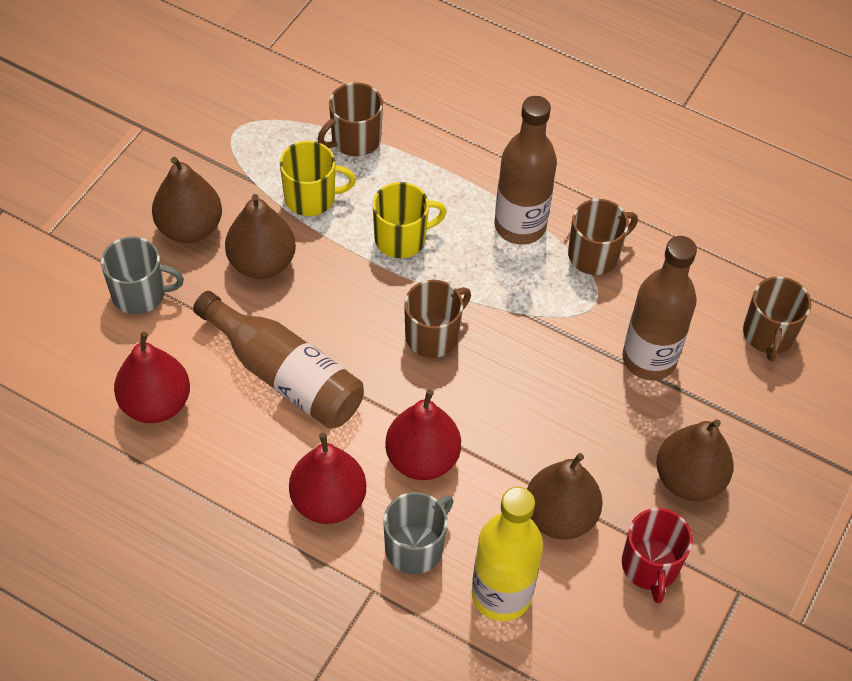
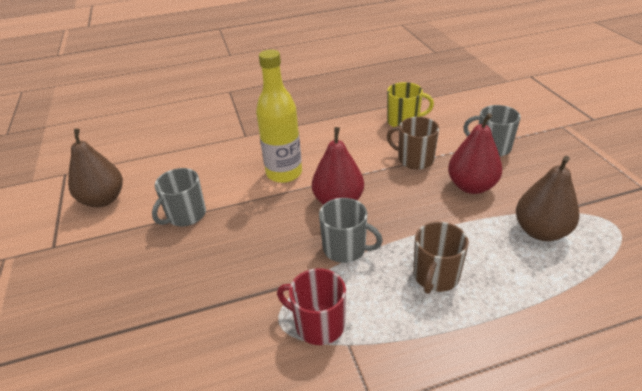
brown bottle: 3 -> 0
brown mug: 4 -> 2
brown pear: 4 -> 2
grey mug: 2 -> 3
red pear: 3 -> 2
yellow mug: 2 -> 1

